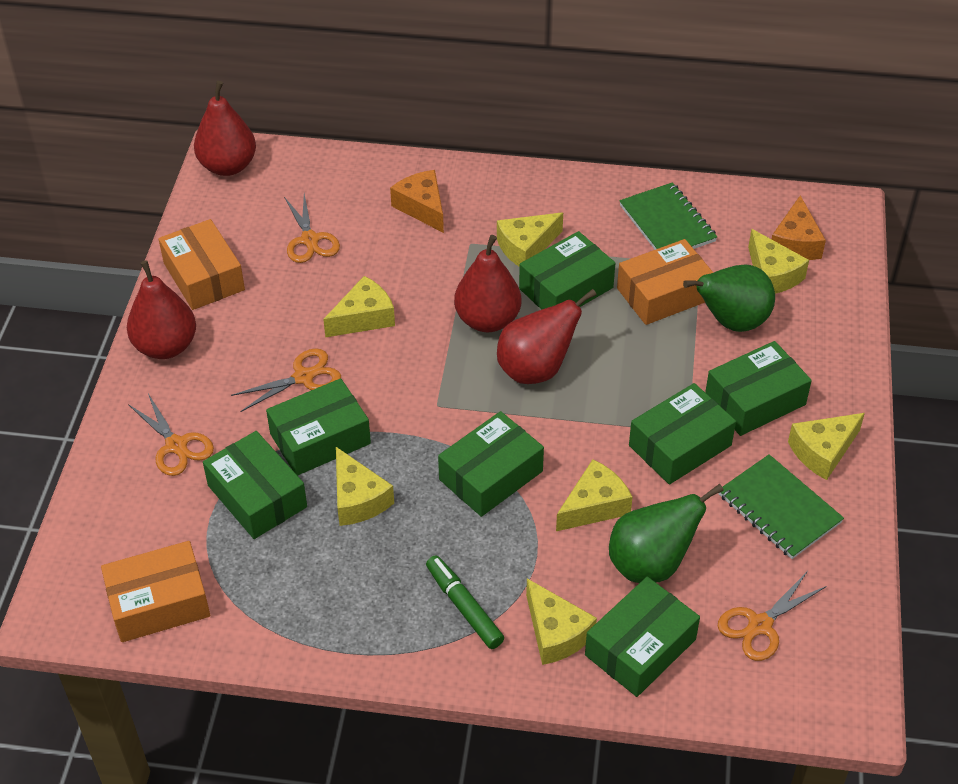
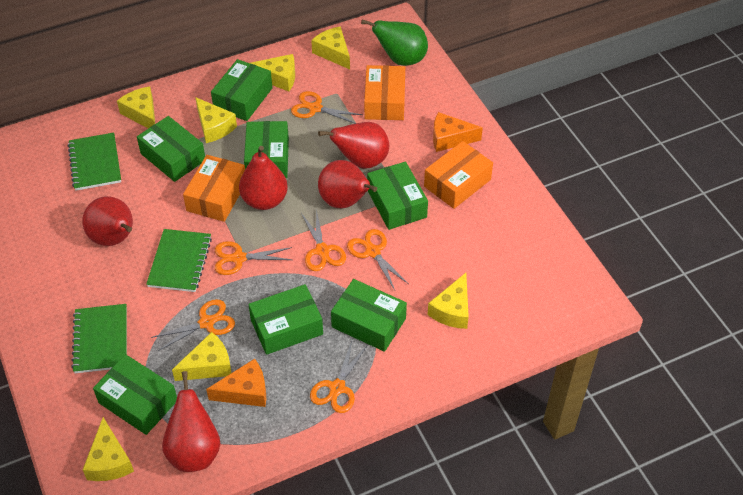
green marker: 1 -> 0
green notebook: 2 -> 3
green pear: 2 -> 1
orange scissors: 4 -> 6
red pear: 4 -> 5

